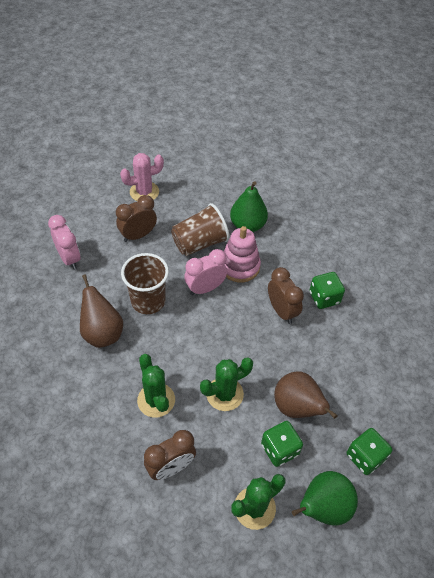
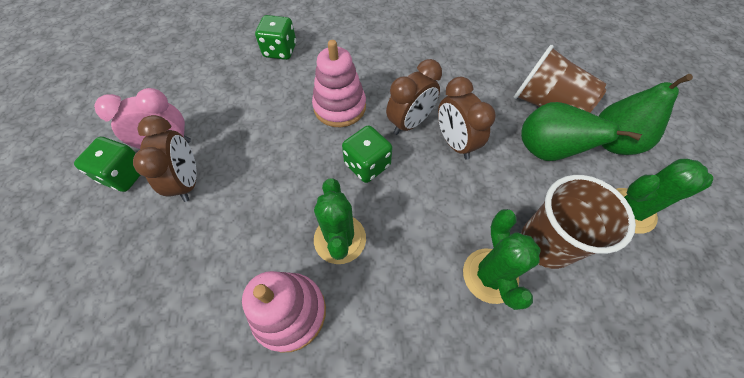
brown pear: 2 -> 0
pink cactus: 1 -> 0
pink clock: 2 -> 1
pink stacking toy: 1 -> 2

